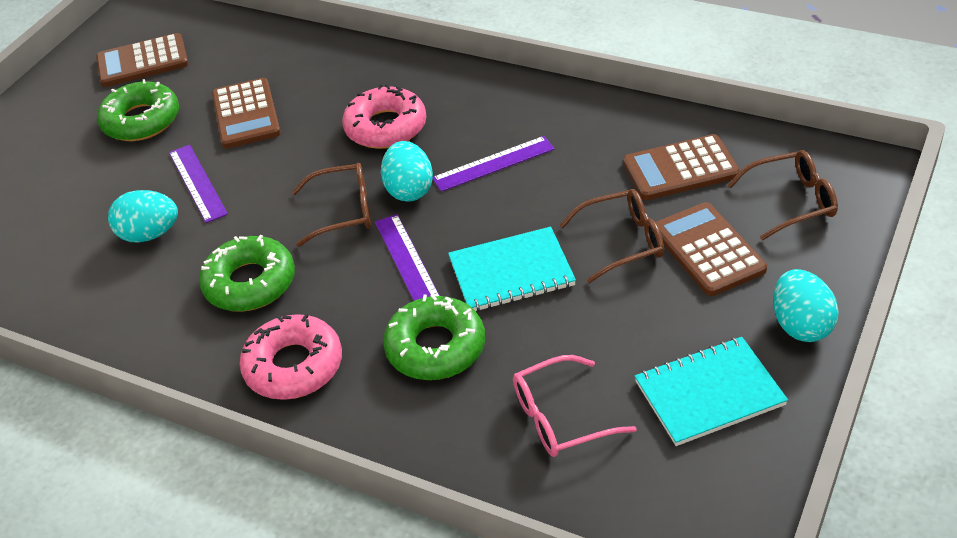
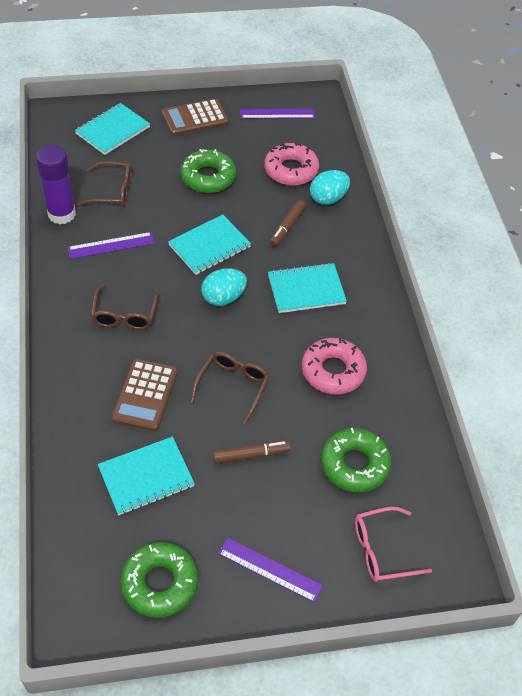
brown calculator: 4 -> 2
brown marker: 0 -> 2
purple glue stick: 0 -> 1
turquoise egg: 3 -> 2
turquoise notebook: 2 -> 4

